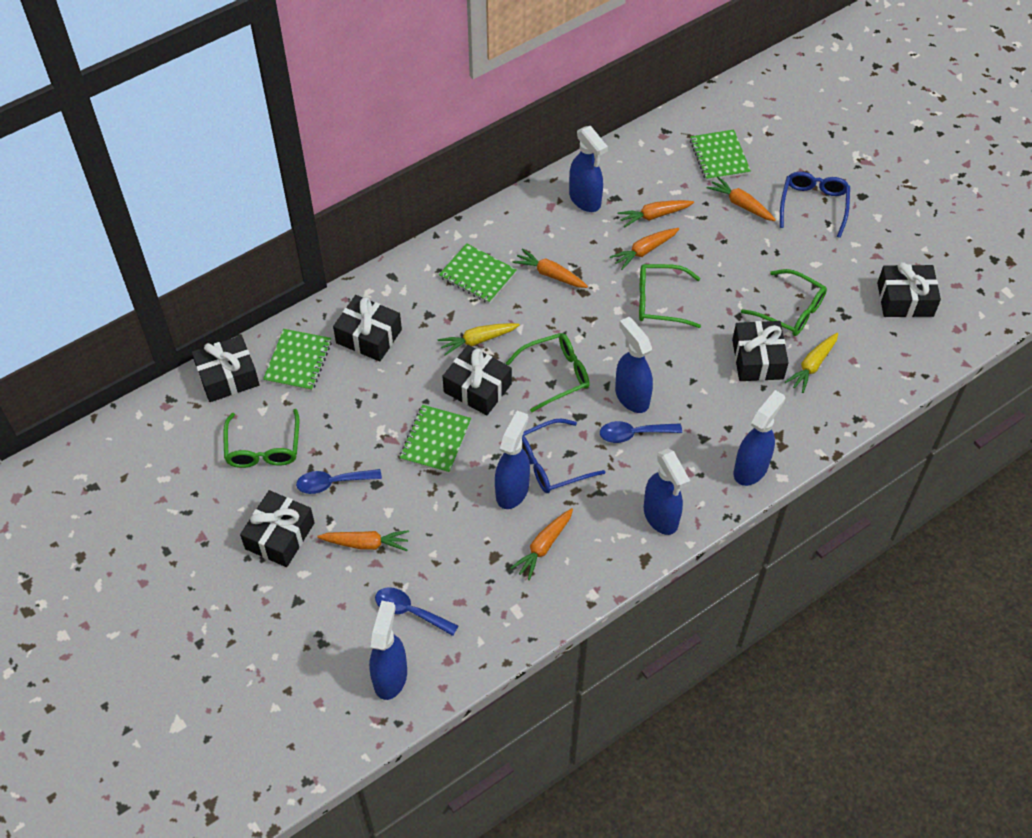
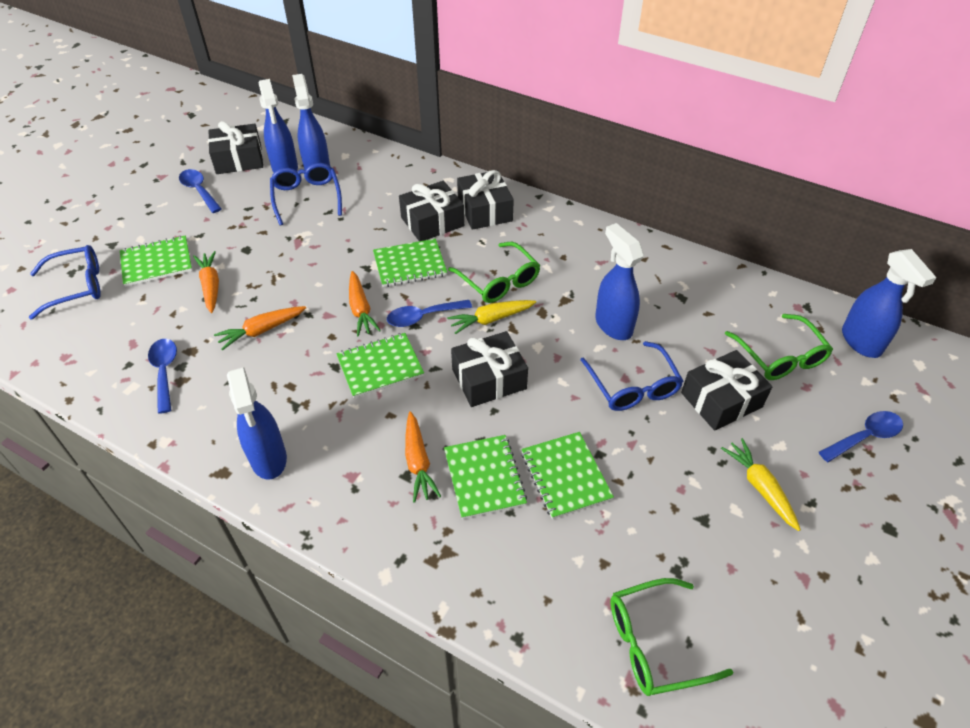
black gift: 6 -> 5
blue glasses: 2 -> 3
blue spoon: 3 -> 4
blue spray bottle: 6 -> 5
green glasses: 4 -> 3
green notebook: 4 -> 5
orange carrot: 6 -> 4

